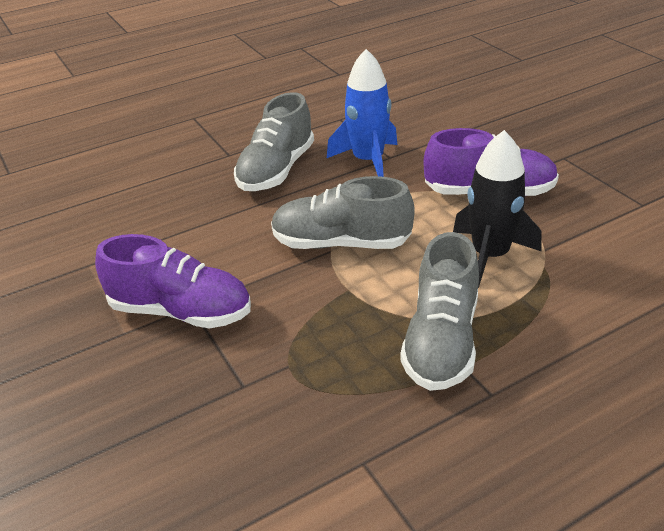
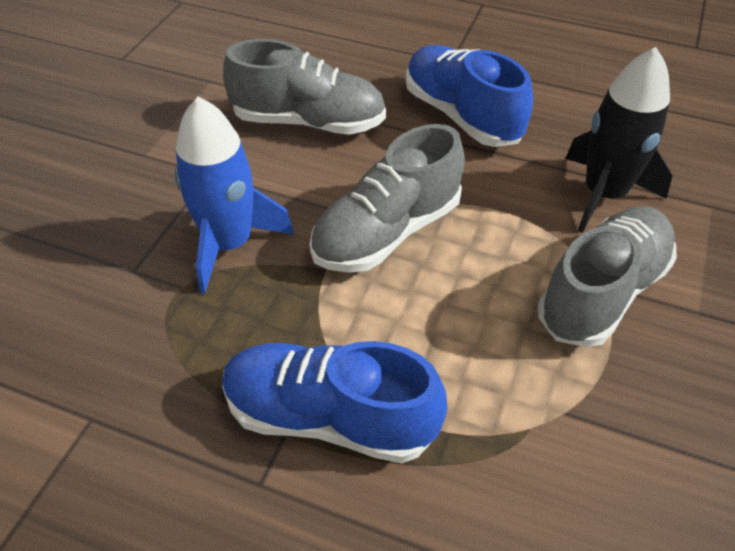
blue shoe: 0 -> 2
purple shoe: 2 -> 0

